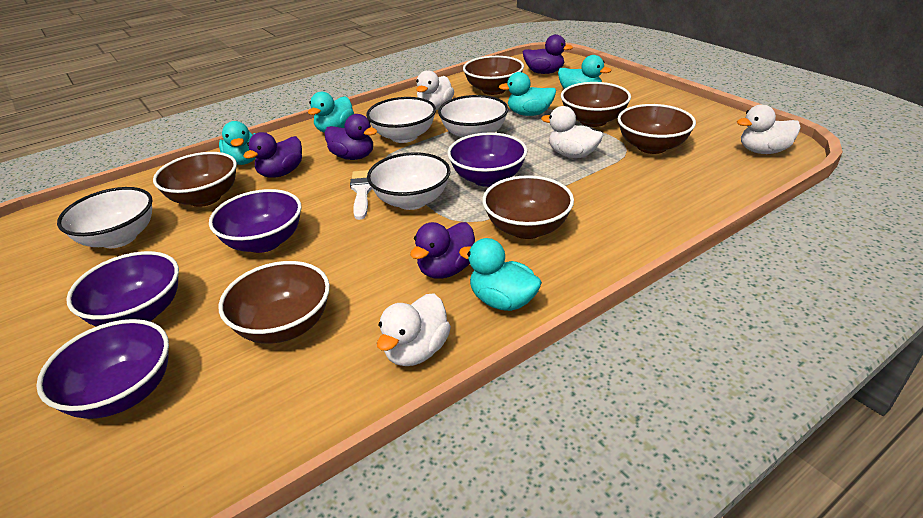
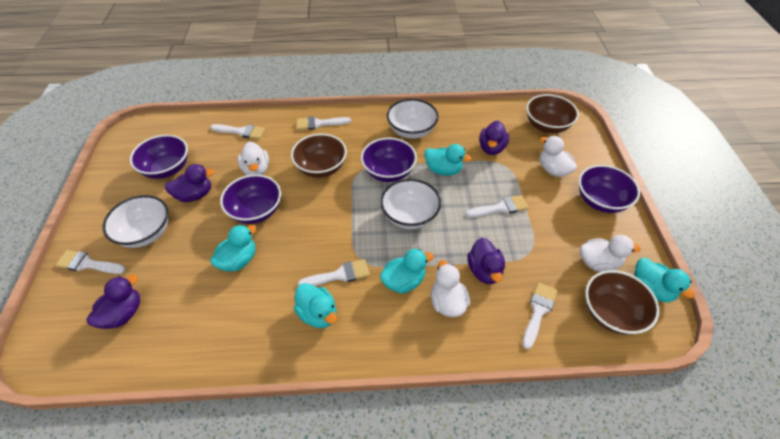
brown bowl: 6 -> 3
white bowl: 4 -> 3
white brush: 1 -> 6

